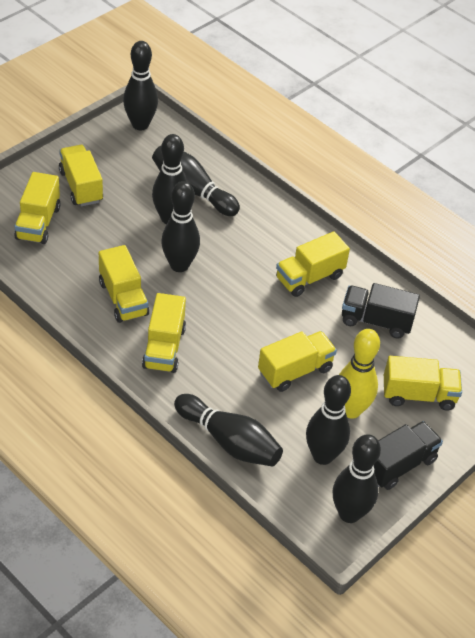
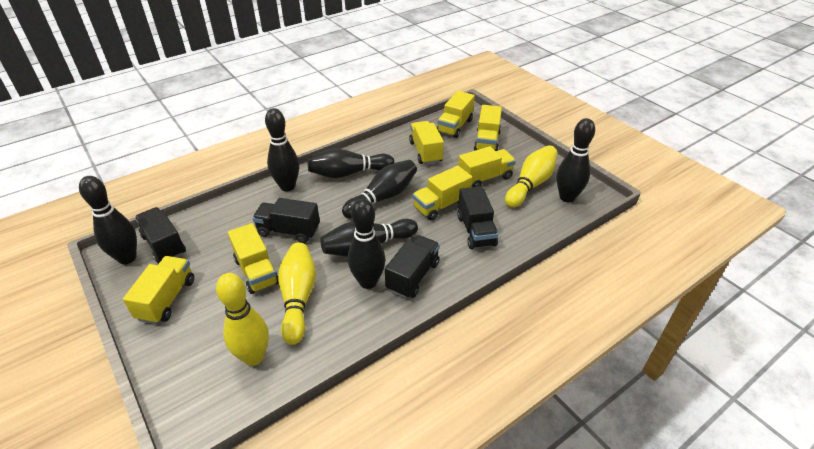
black truck: 2 -> 4
yellow bowling pin: 1 -> 3

